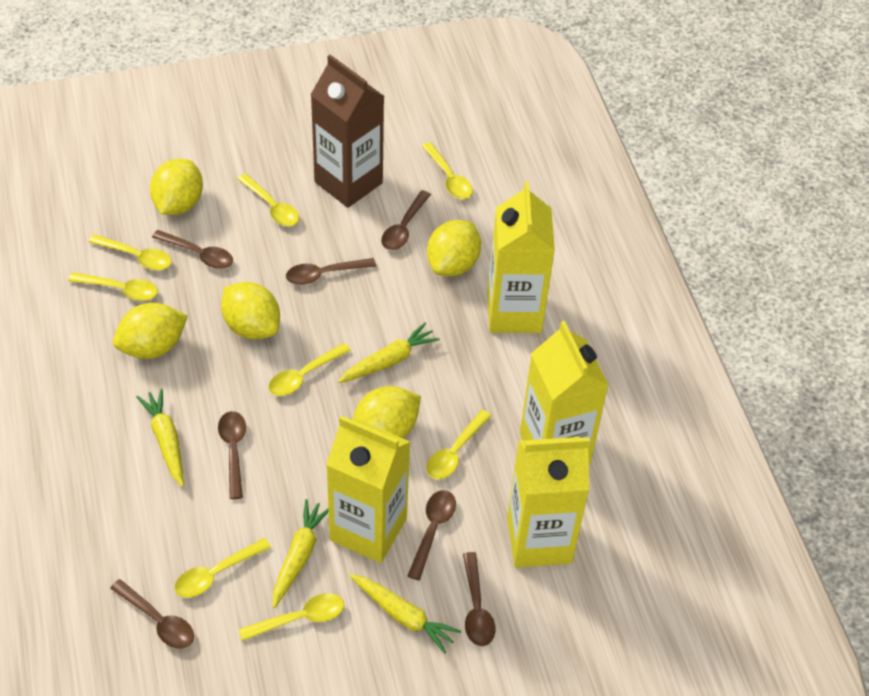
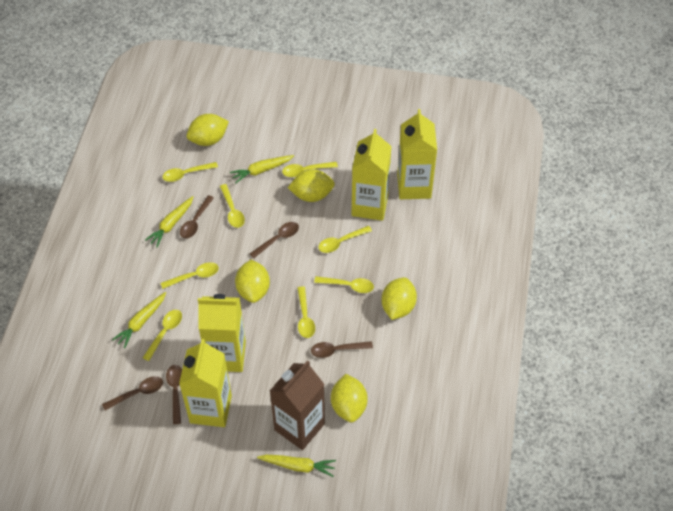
brown spoon: 7 -> 5

